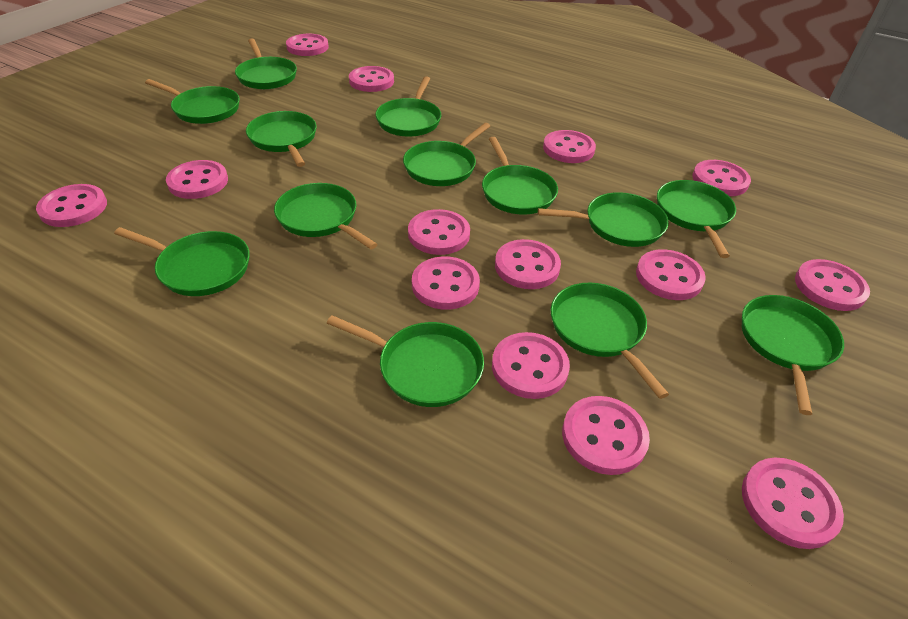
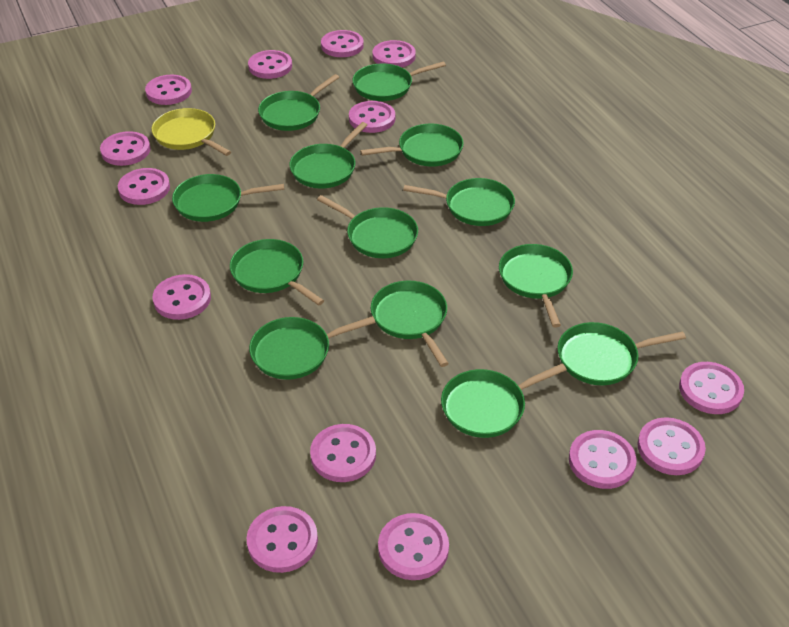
yellow pan: 0 -> 1

